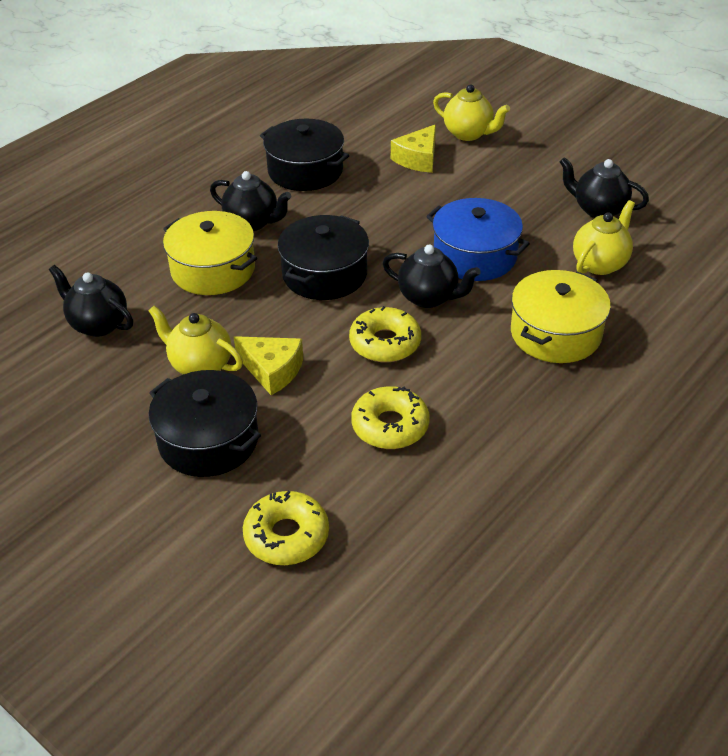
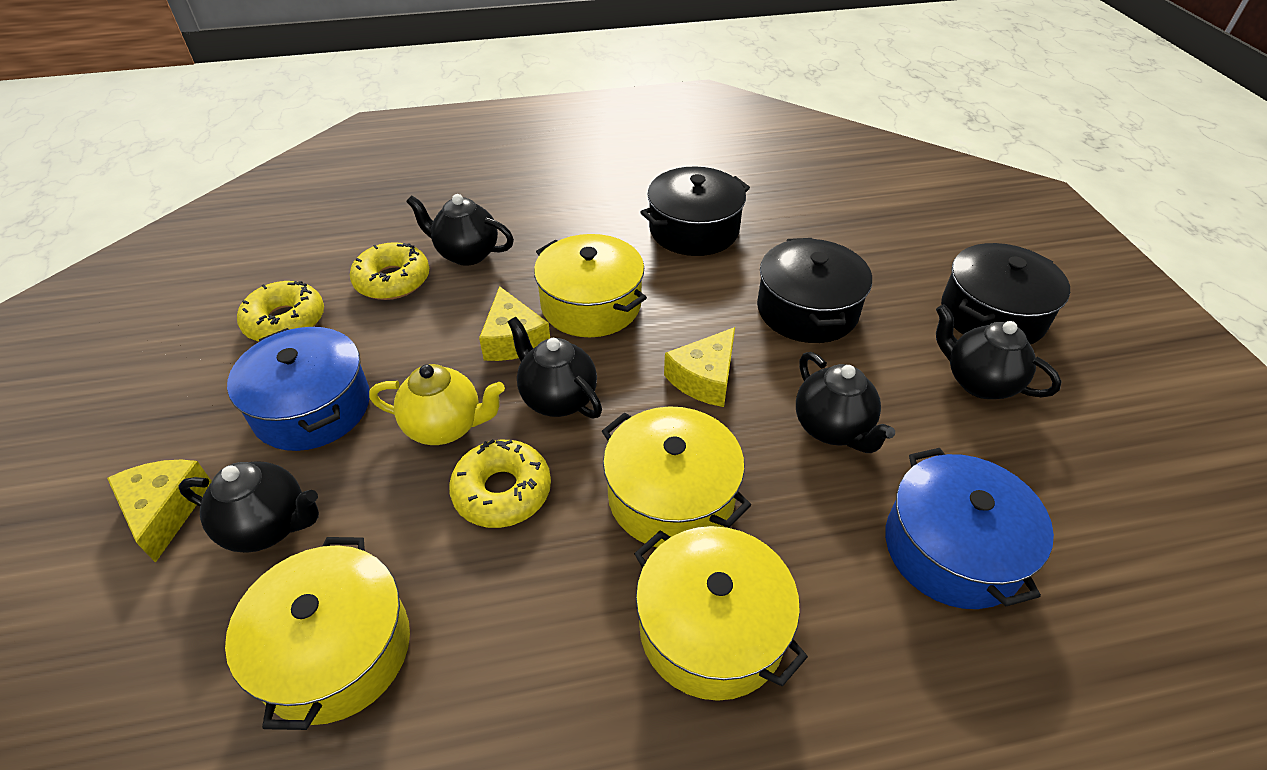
black teapot: 4 -> 5
blue pot: 1 -> 2
yellow cheese: 2 -> 3
yellow pot: 2 -> 4
yellow teapot: 3 -> 1

